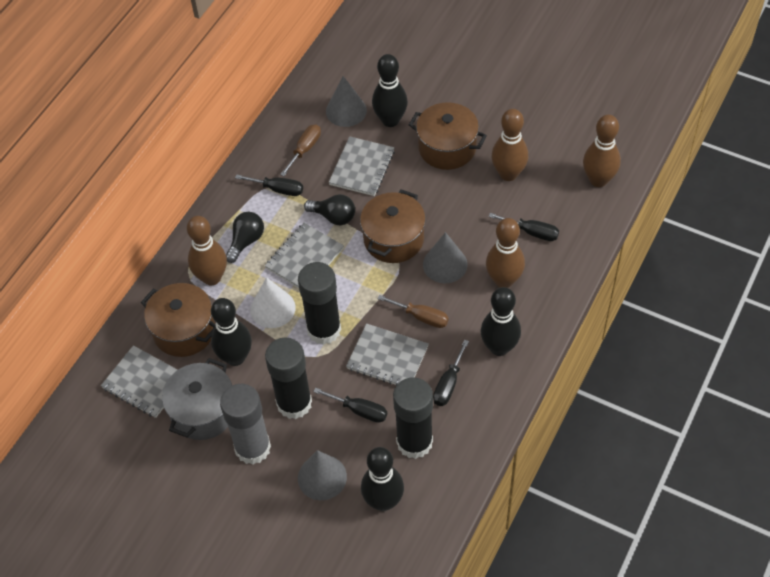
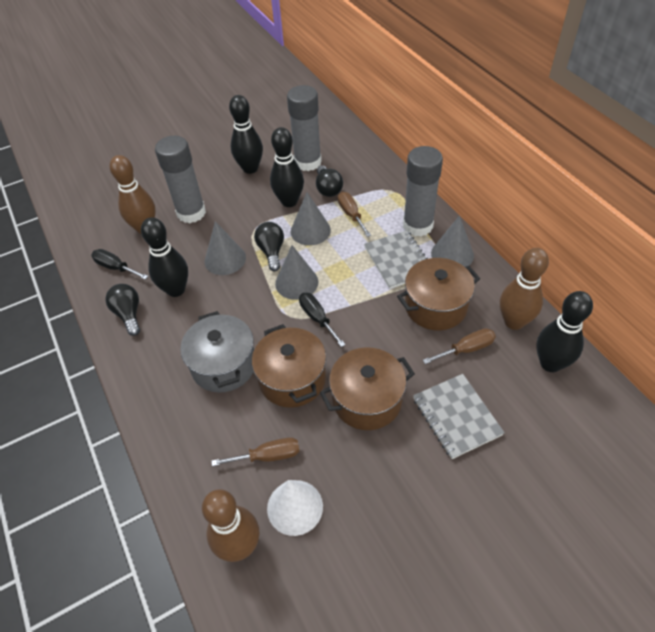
black glue stick: 3 -> 0
black light bulb: 2 -> 3
black screwdriver: 4 -> 2
brown bowling pin: 4 -> 3
brown screwdriver: 2 -> 3
grey cone: 3 -> 4
grey glue stick: 1 -> 3
grey notebook: 4 -> 2

